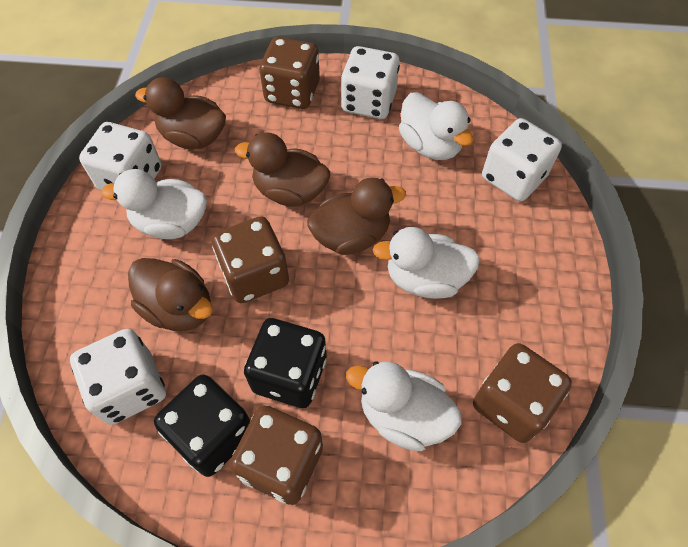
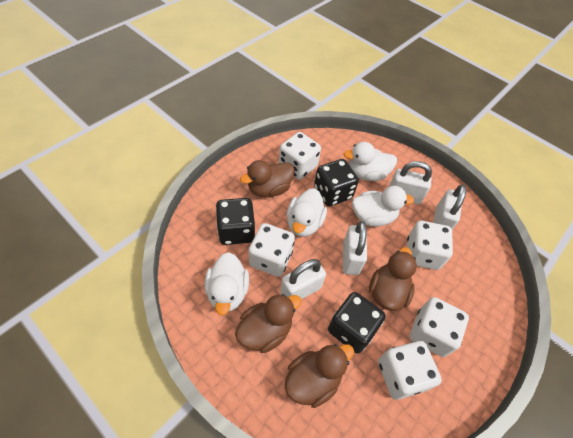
black dice: 2 -> 3
brown dice: 4 -> 0
white dice: 4 -> 5
white padlock: 0 -> 4

